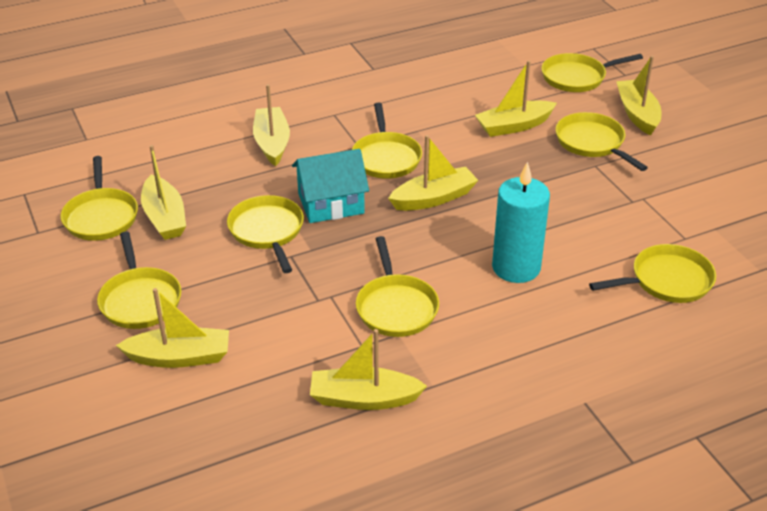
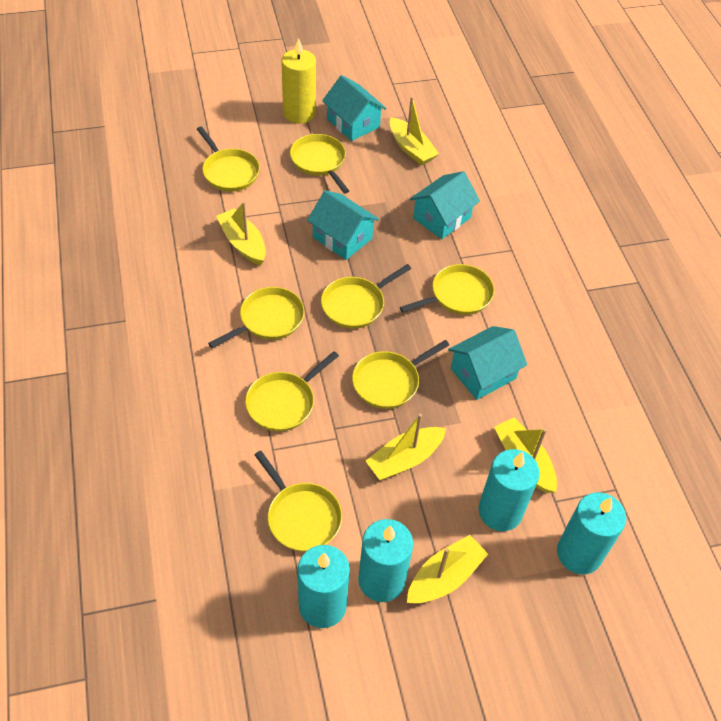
turquoise candle: 1 -> 4
turquoise house: 1 -> 4
yellow boat: 7 -> 5
yellow candle: 0 -> 1

